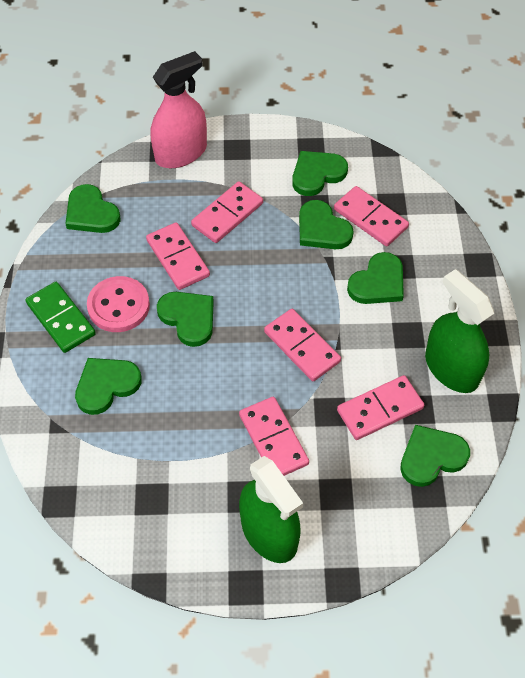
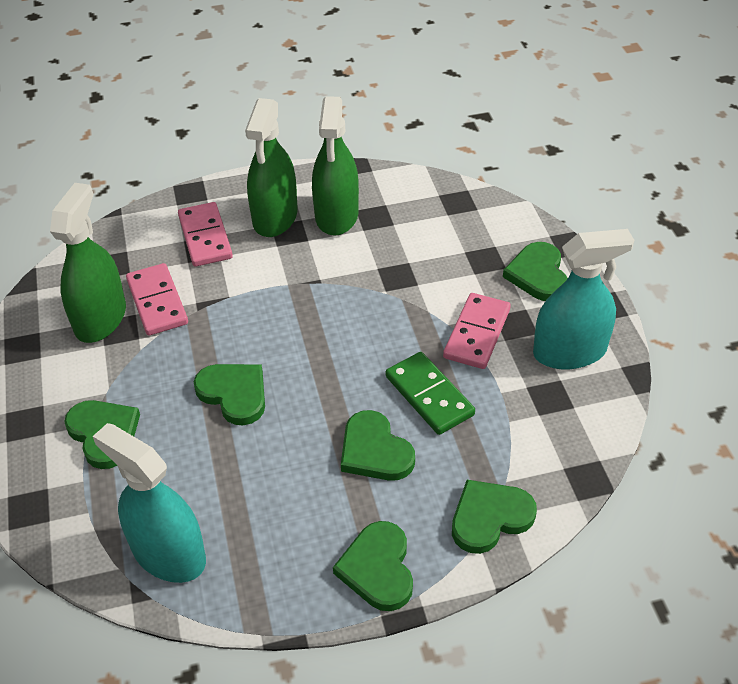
green heart: 7 -> 6
green spray bottle: 2 -> 3
pink button: 1 -> 0
pink domino: 6 -> 3
pink spray bottle: 1 -> 0
turquoise spray bottle: 0 -> 2

